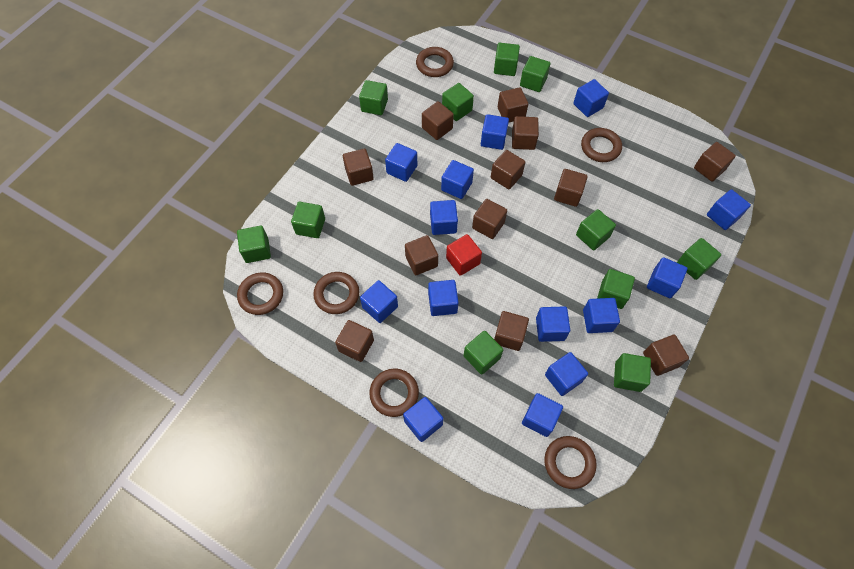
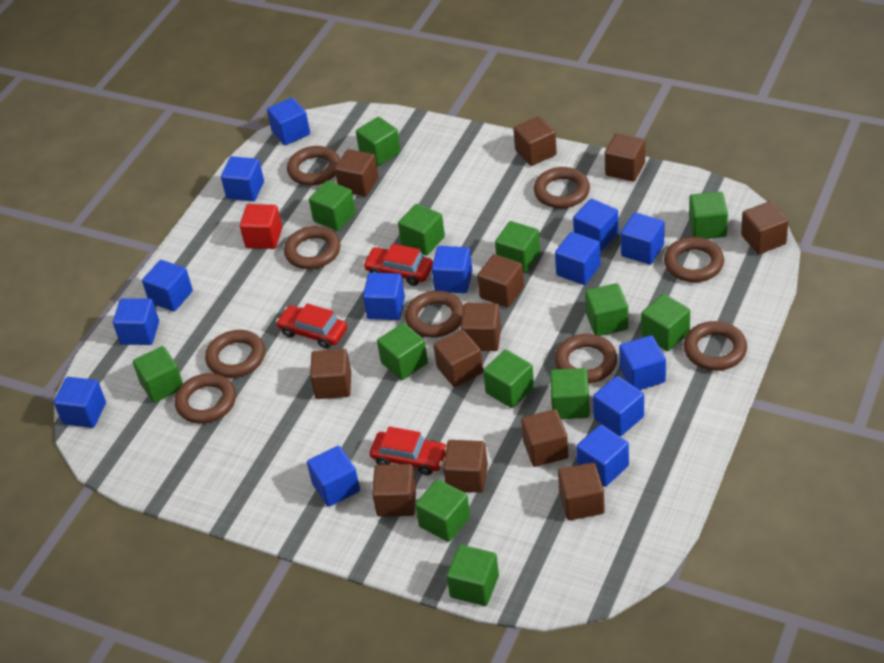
brown ring: 6 -> 9
green cube: 11 -> 13
red car: 0 -> 3

